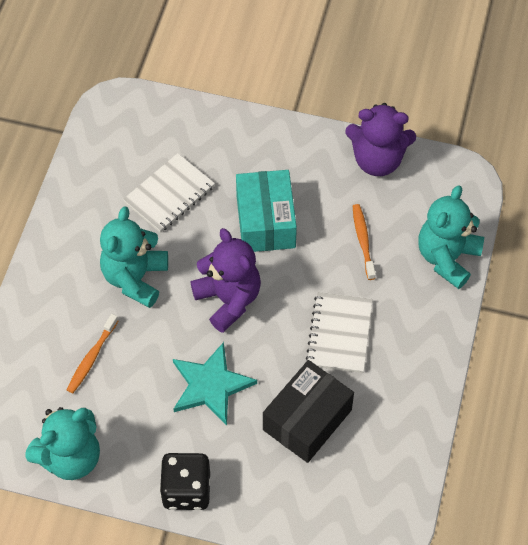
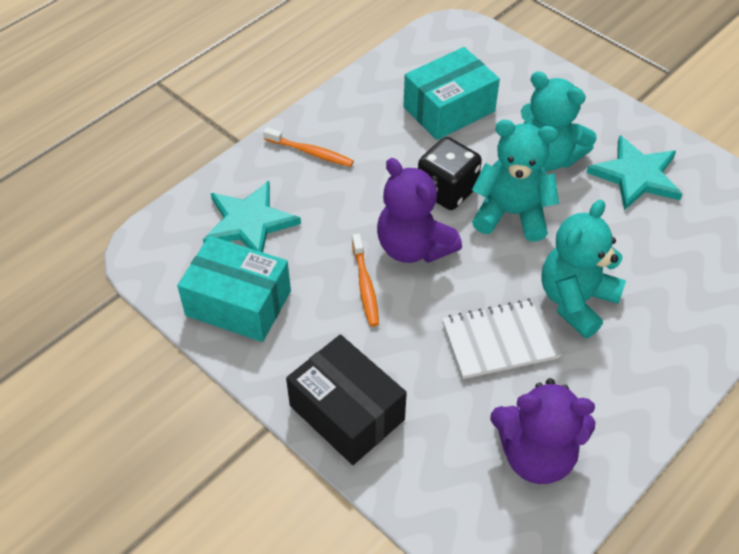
turquoise box: 1 -> 2
turquoise star: 1 -> 2
white notebook: 2 -> 1

